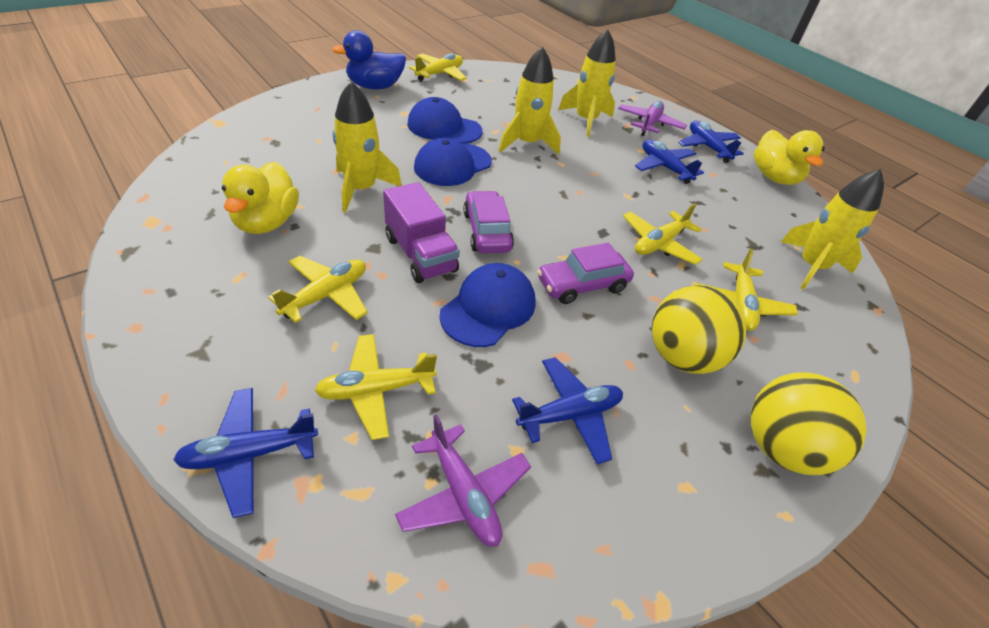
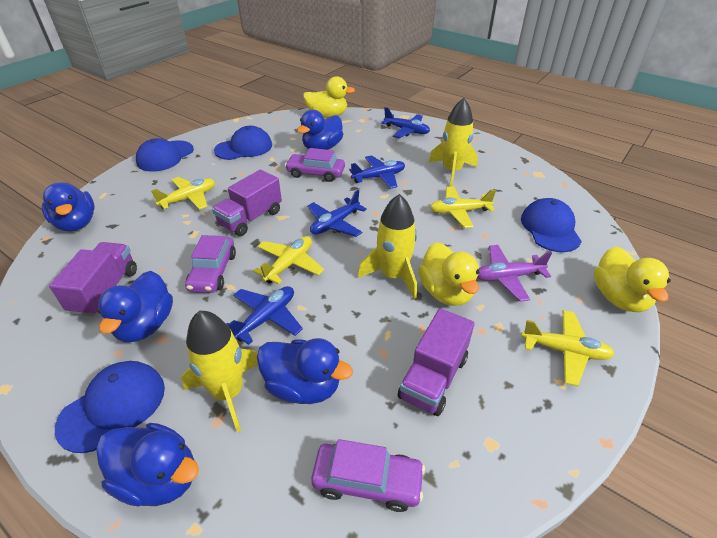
blue cap: 3 -> 4
blue duck: 1 -> 5
purple car: 2 -> 3
purple plane: 2 -> 1
purple truck: 1 -> 3
yellow ball: 2 -> 0
yellow duck: 2 -> 3
yellow plane: 5 -> 4
yellow rocket: 4 -> 3

